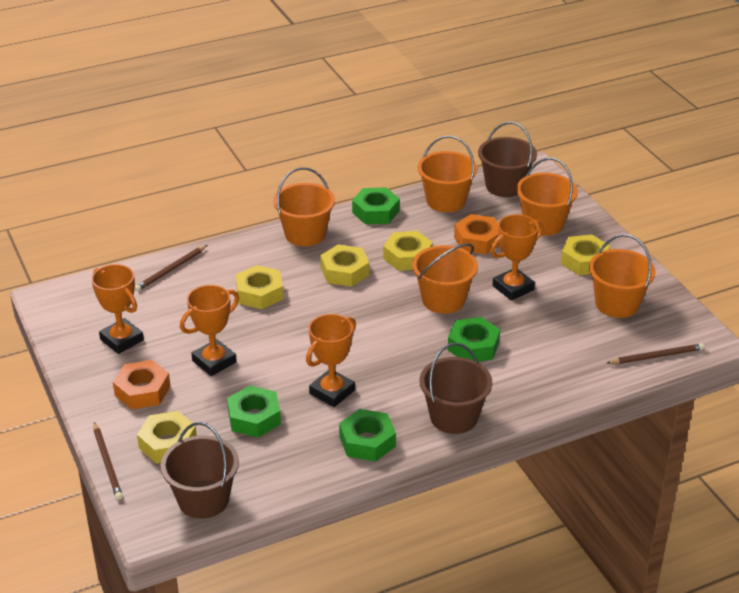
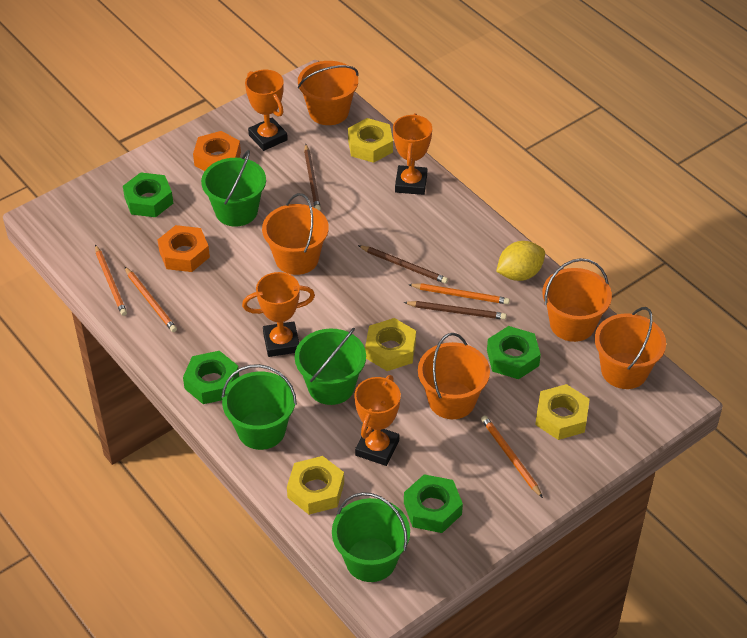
brown bucket: 3 -> 0
green bucket: 0 -> 4
orange pencil: 0 -> 4
yellow lemon: 0 -> 1
yellow nut: 5 -> 4

